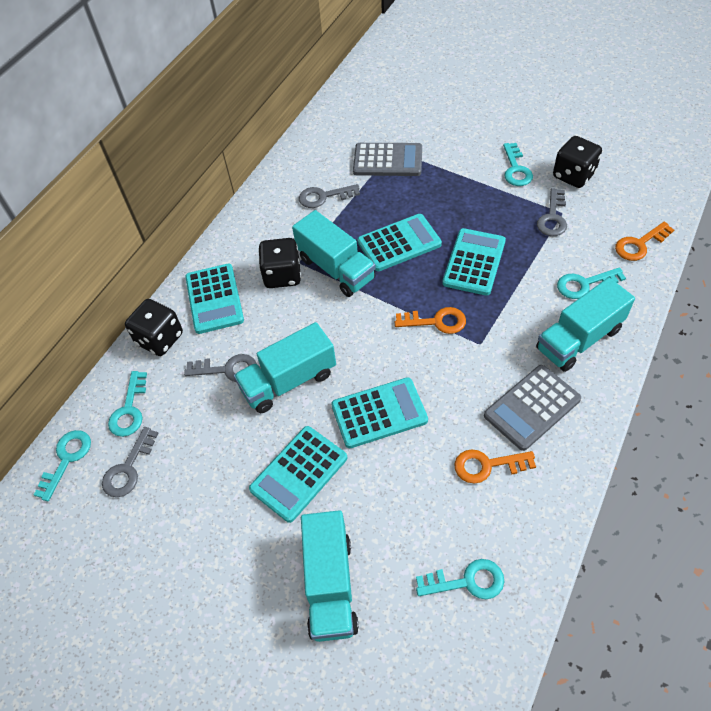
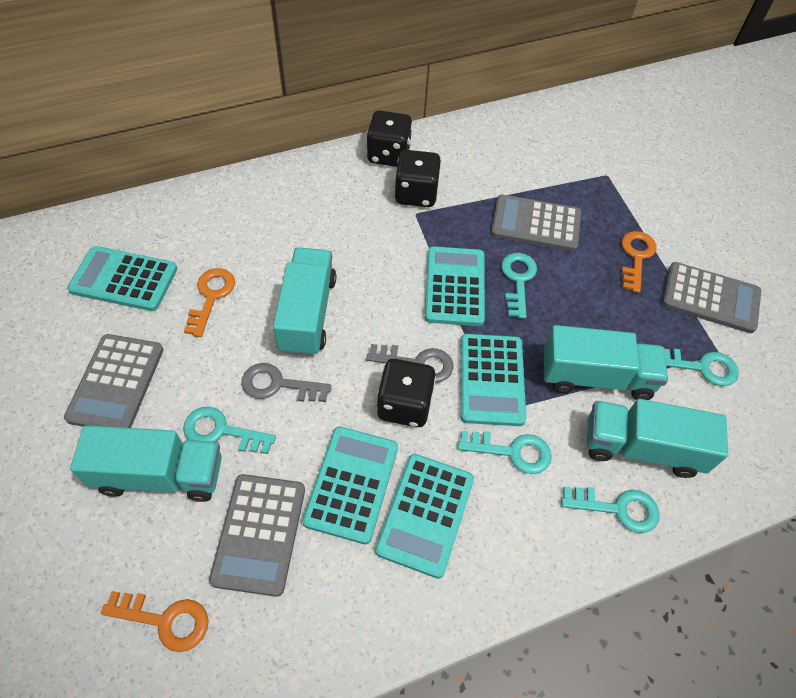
grey calculator: 2 -> 4
grey key: 4 -> 2

